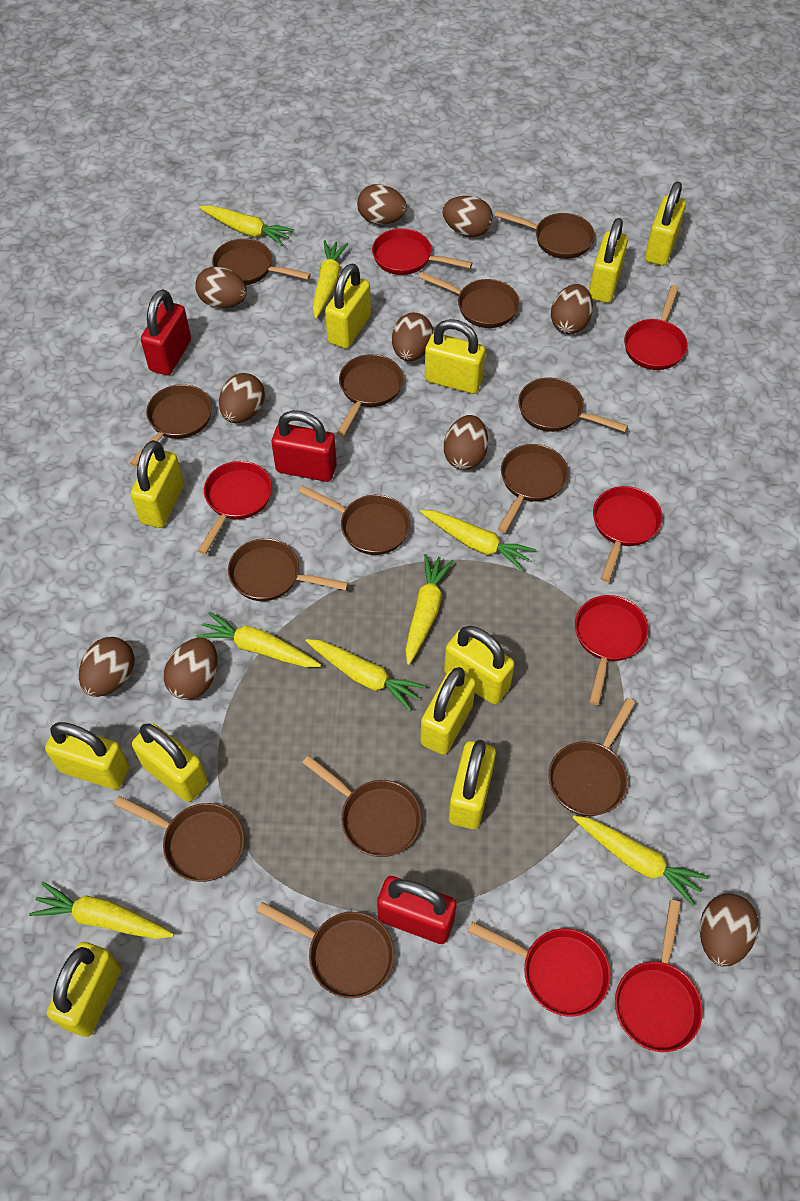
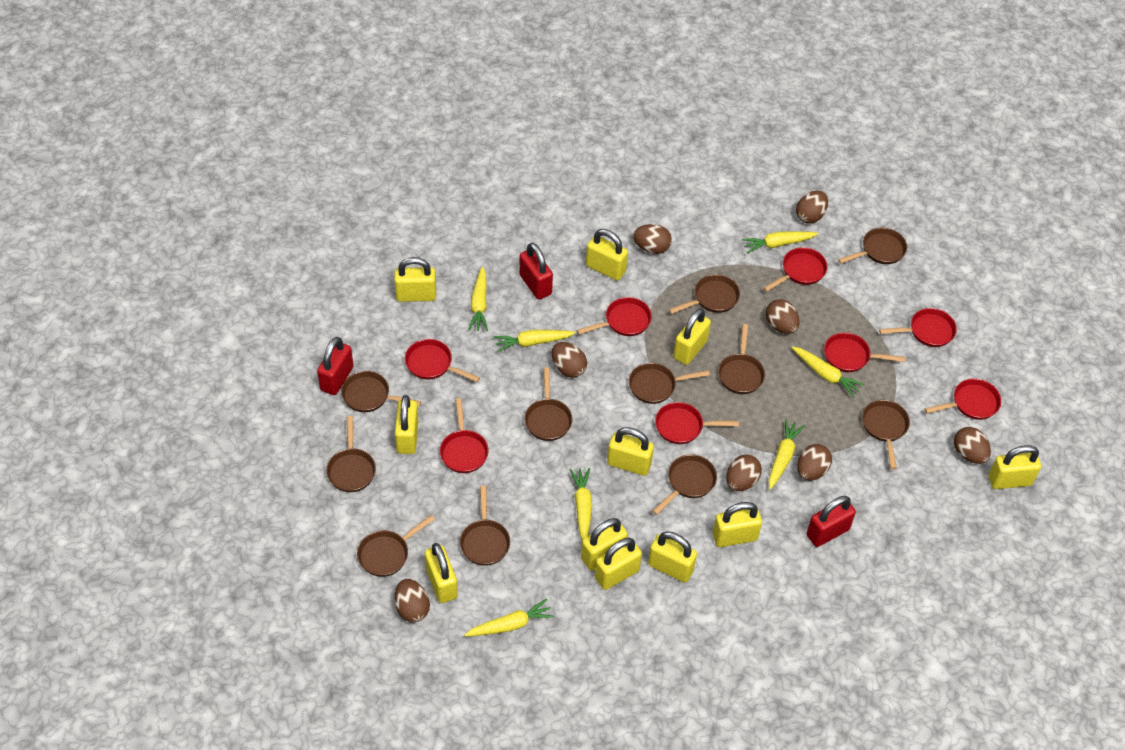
brown egg: 10 -> 8
brown pan: 13 -> 11
red pan: 7 -> 8
yellow carrot: 8 -> 7

